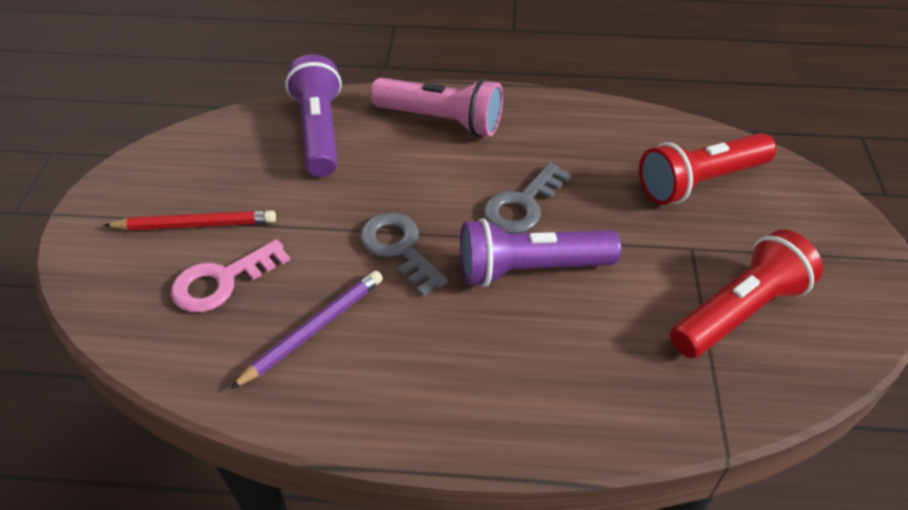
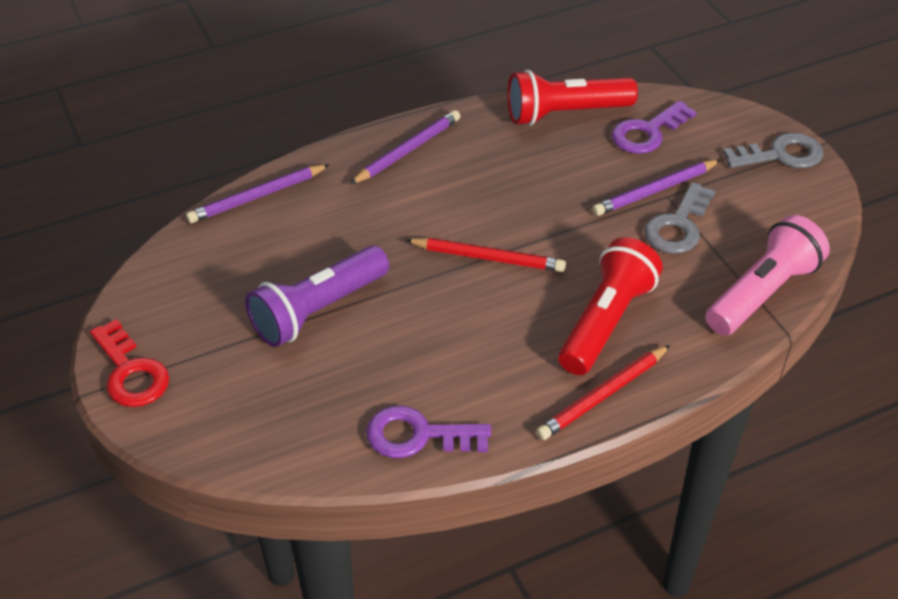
pink key: 1 -> 0
purple flashlight: 2 -> 1
purple key: 0 -> 2
purple pencil: 1 -> 3
red key: 0 -> 1
red pencil: 1 -> 2

